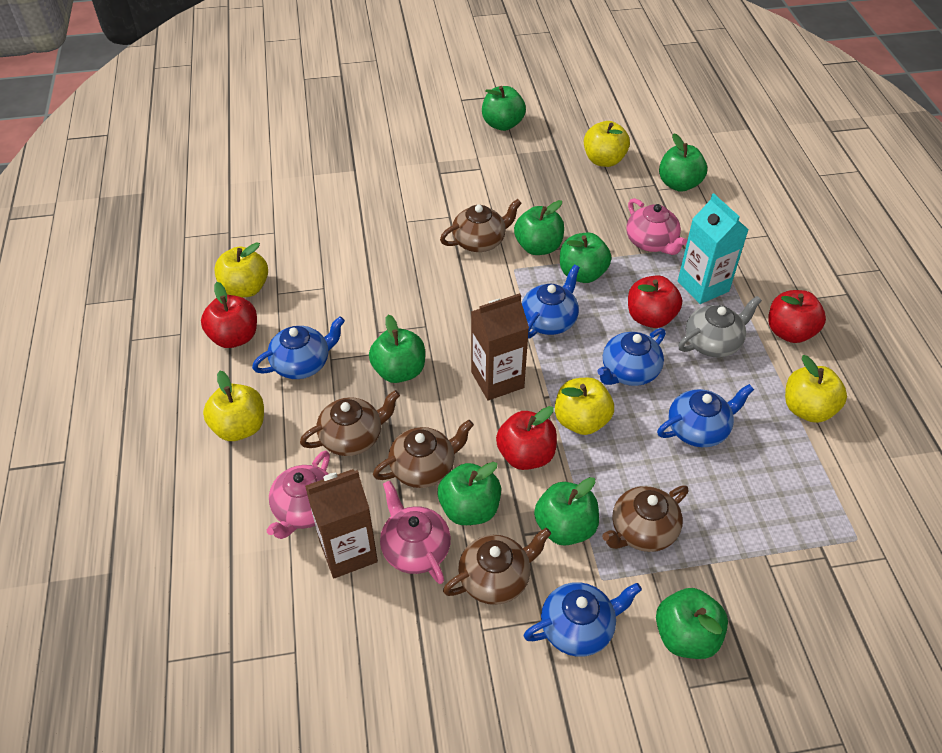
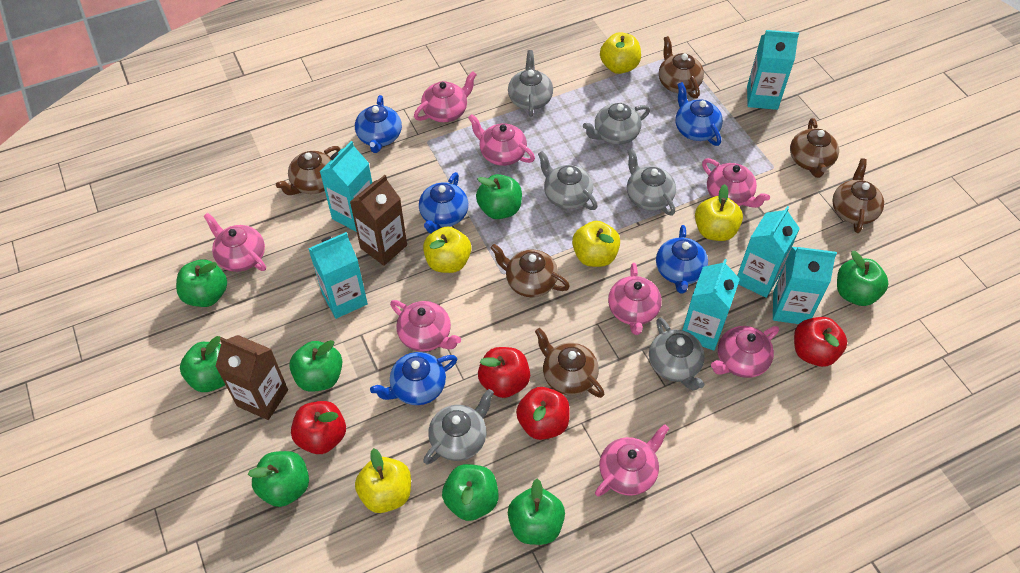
brown teapot: 5 -> 6
grey teapot: 1 -> 6
pink teapot: 3 -> 8
turquoise carton: 1 -> 6

